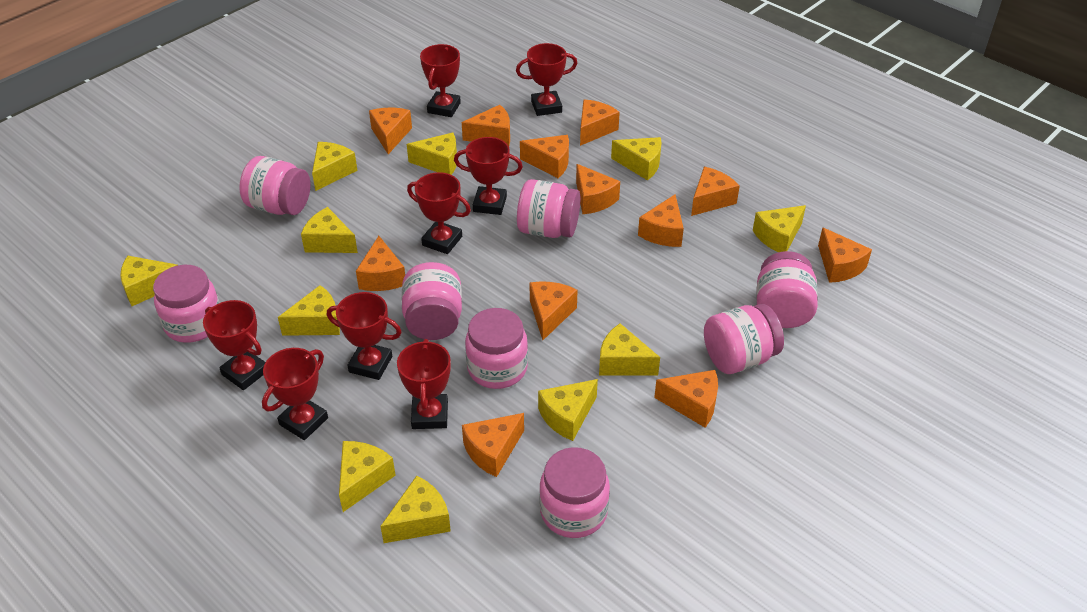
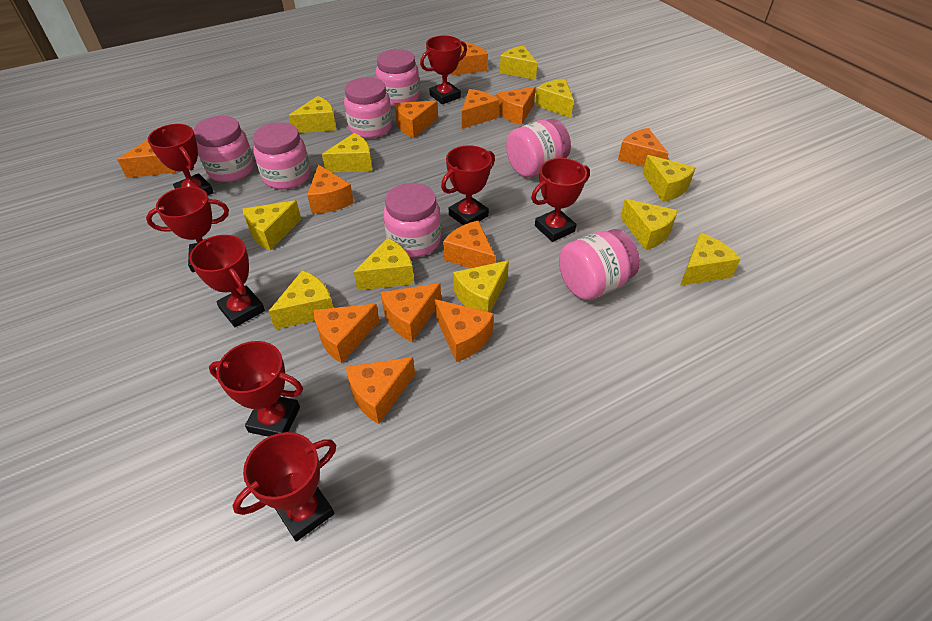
pink jar: 8 -> 7

